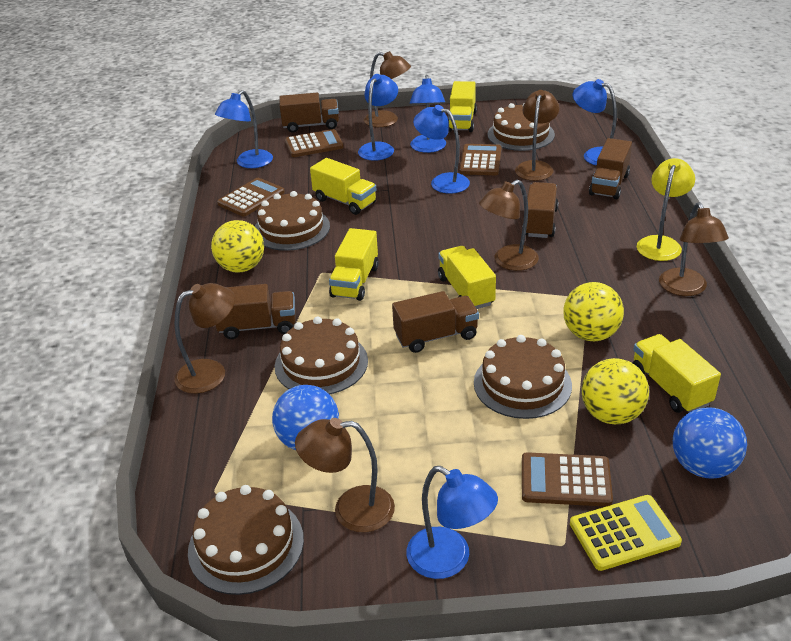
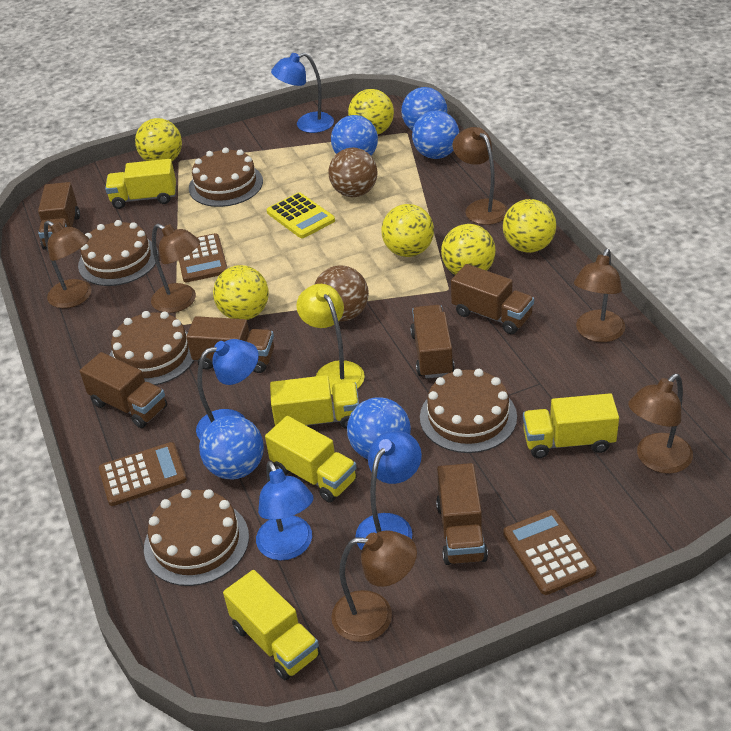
blue ball: 2 -> 5
blue lamp: 6 -> 4
brown ball: 0 -> 2
brown calculator: 4 -> 3
brown truck: 5 -> 6
yellow ball: 3 -> 6

